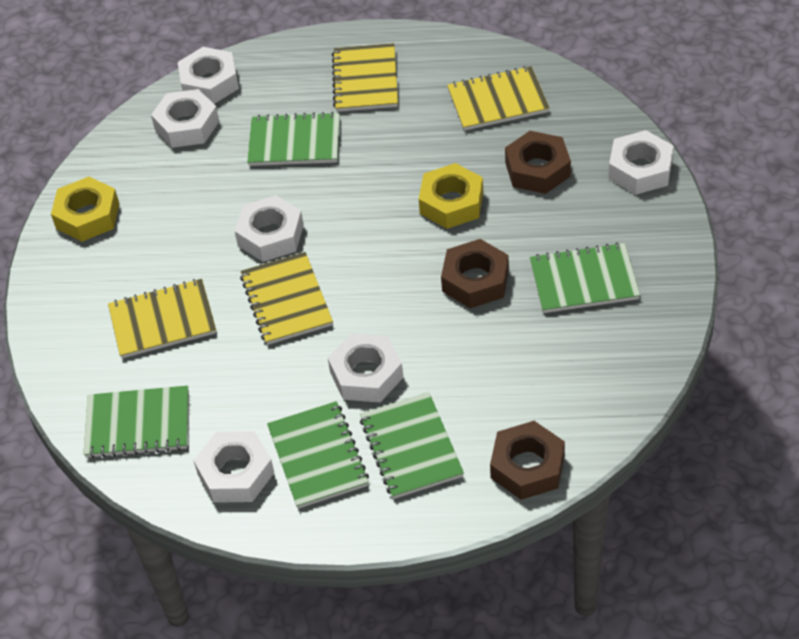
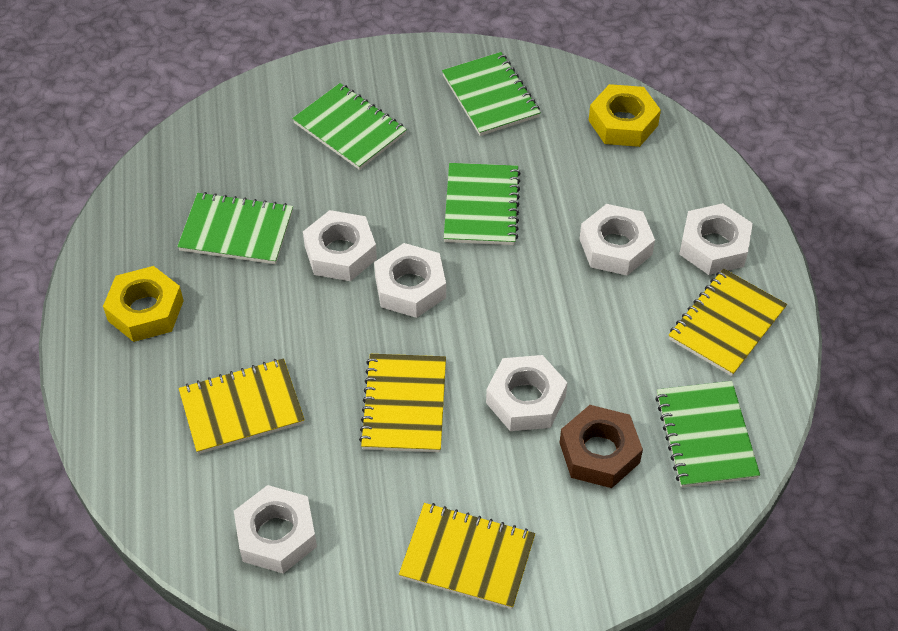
brown nut: 3 -> 1

